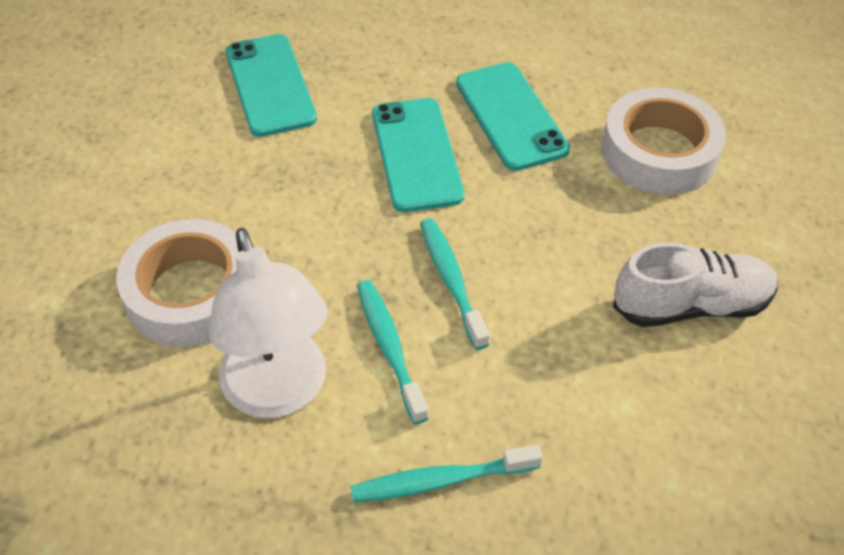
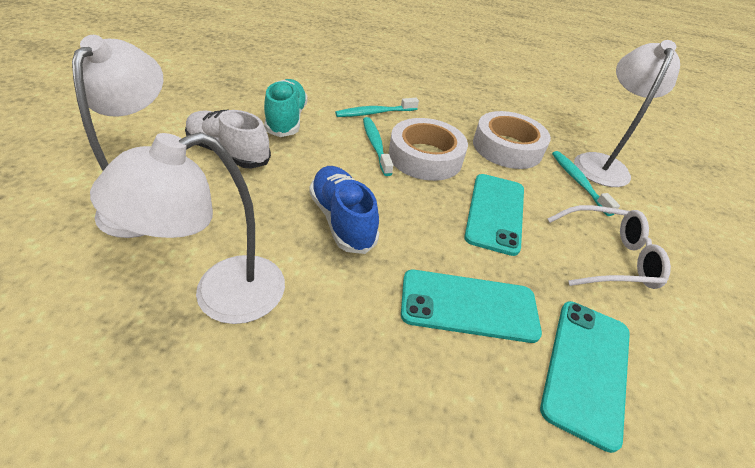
blue shoe: 0 -> 1
turquoise shoe: 0 -> 1
white glasses: 0 -> 1
white lamp: 1 -> 3

